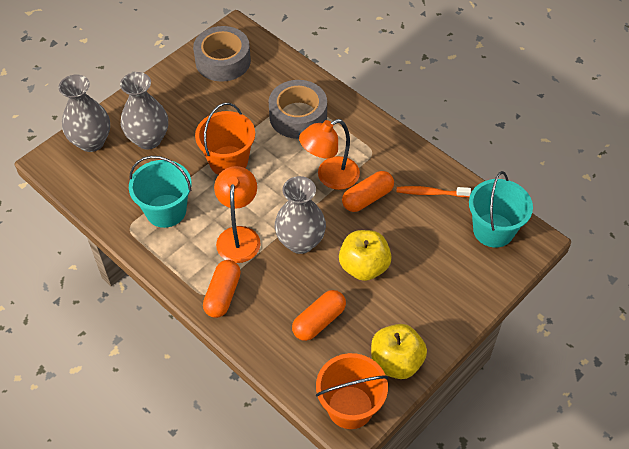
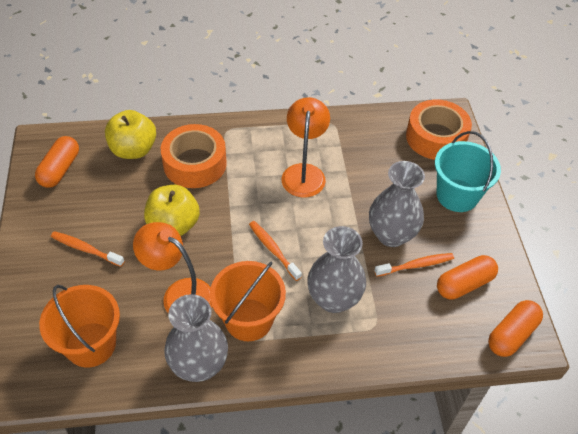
grey tape: 2 -> 0
orange tape: 0 -> 2
orange toothbrush: 1 -> 3
turquoise bucket: 2 -> 1

